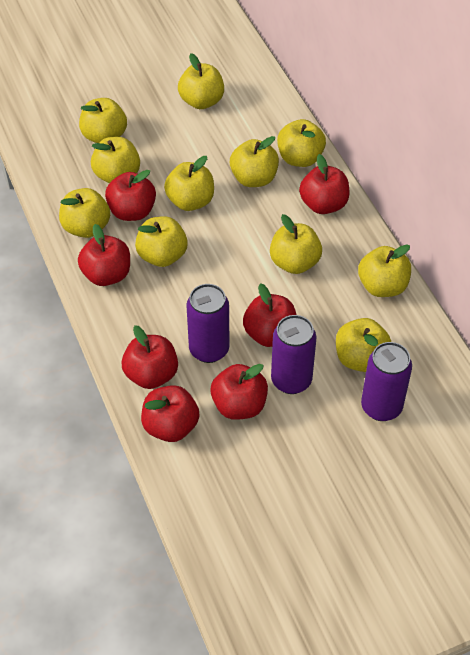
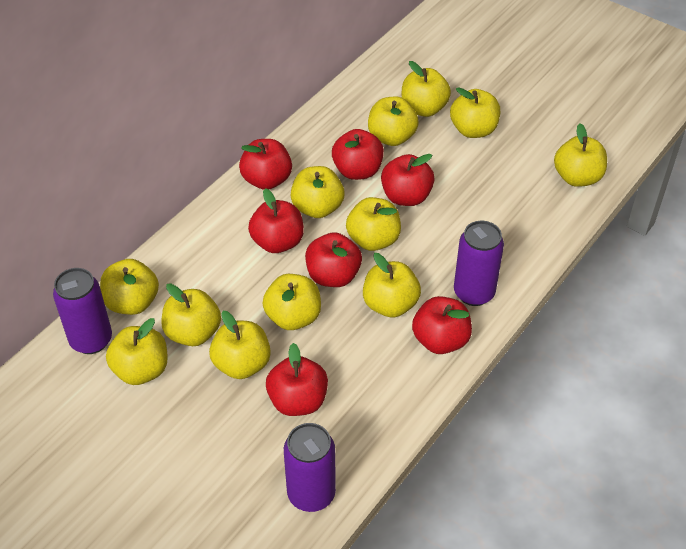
yellow apple: 11 -> 12

